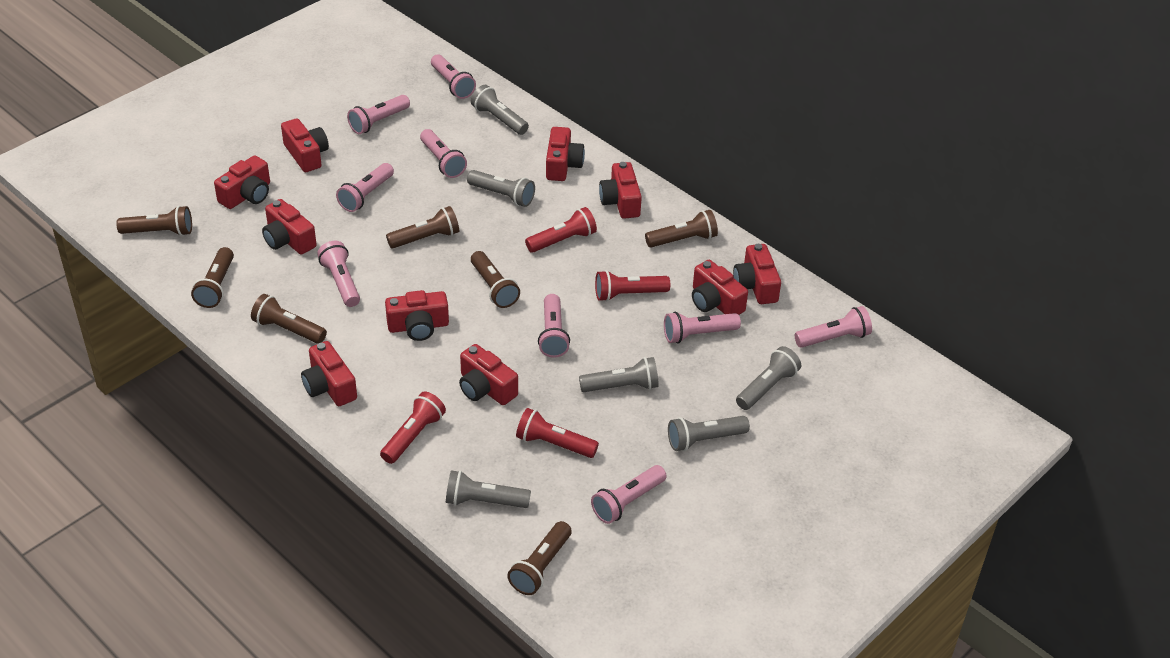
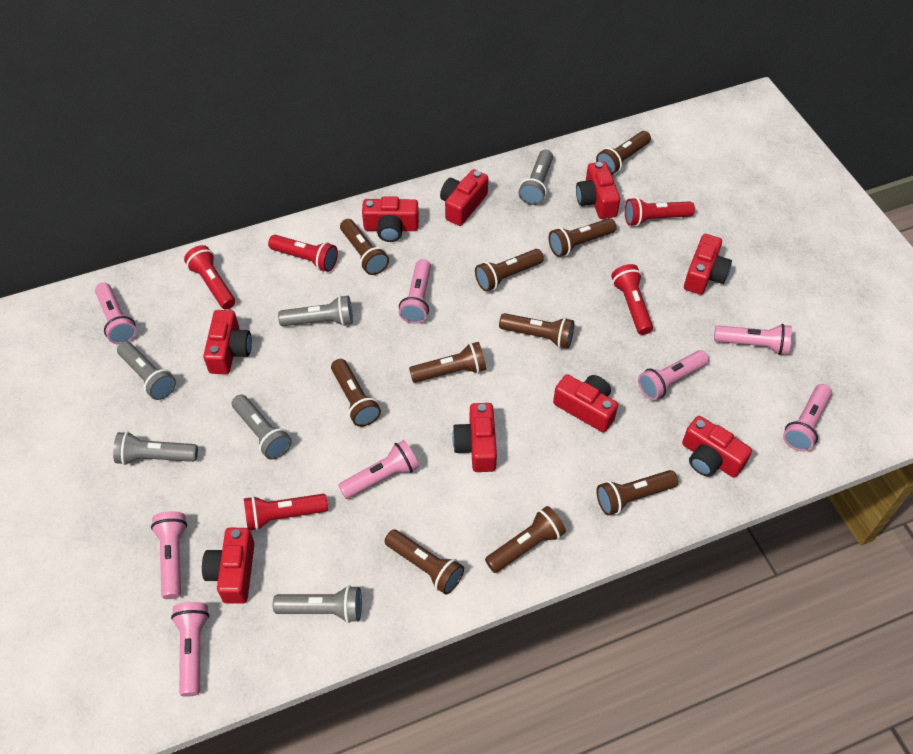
brown flashlight: 7 -> 10
pink flashlight: 9 -> 8
red camera: 10 -> 9
red flashlight: 4 -> 5

